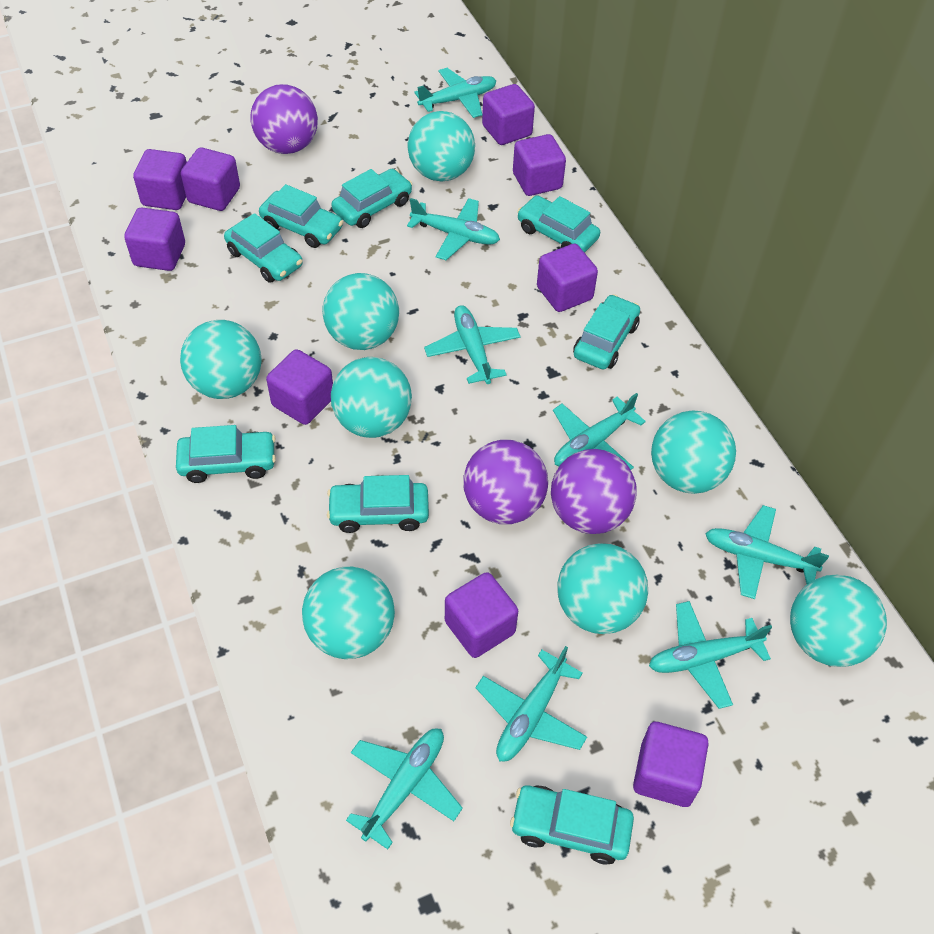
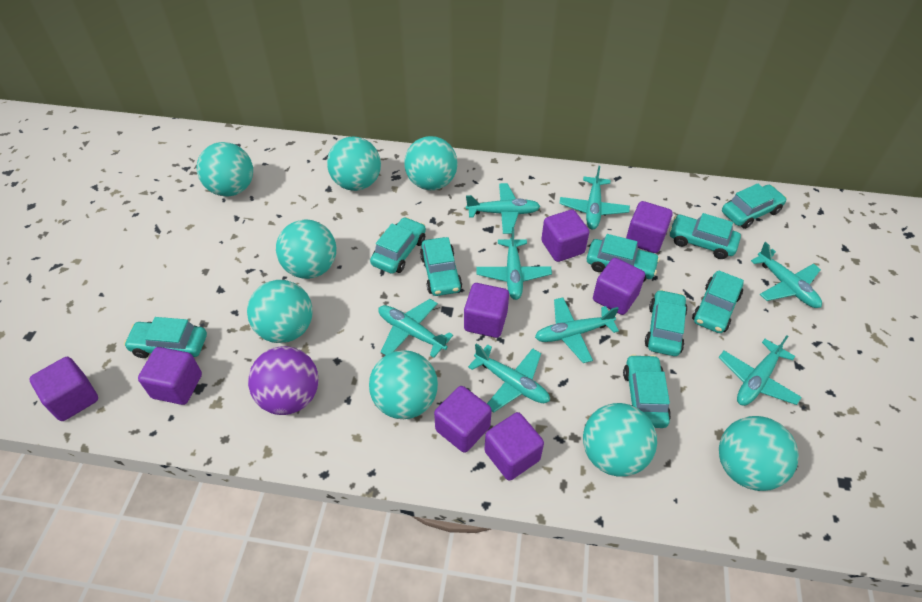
purple ball: 3 -> 1
purple cube: 9 -> 8
turquoise car: 8 -> 9

